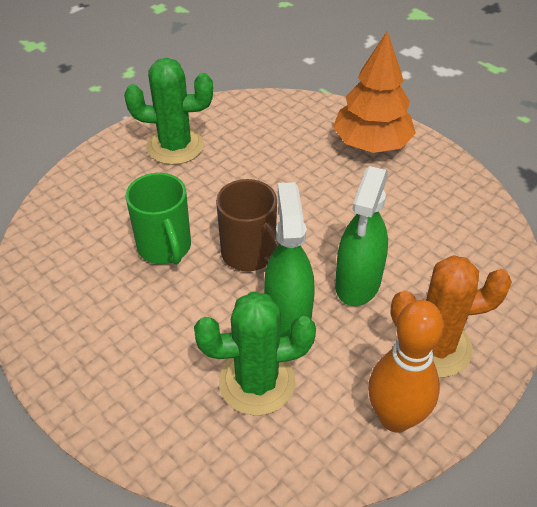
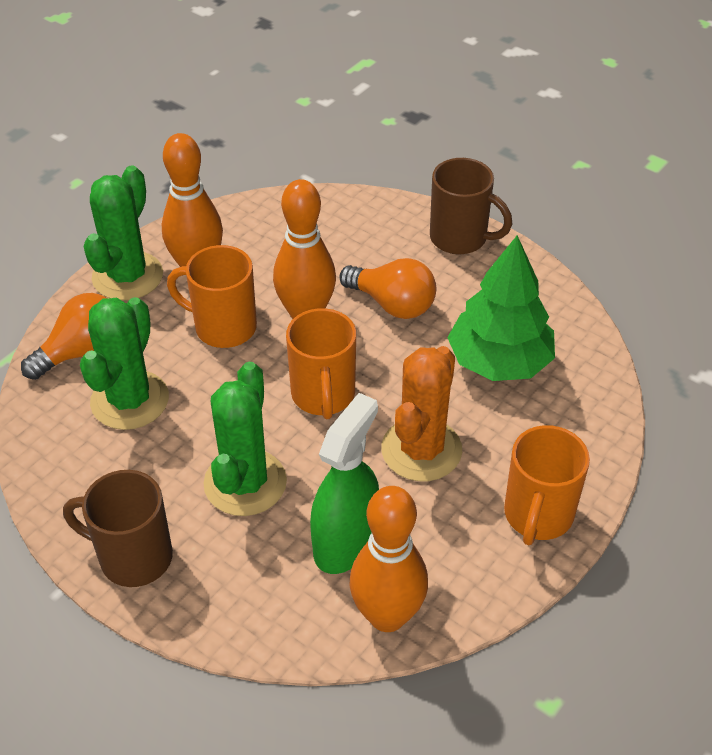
brown mug: 1 -> 2
green cactus: 2 -> 3
green mug: 1 -> 0
green spray bottle: 2 -> 1
green tree: 0 -> 1
orange bowling pin: 1 -> 3
orange light bulb: 0 -> 2
orange mug: 0 -> 3
orange tree: 1 -> 0

